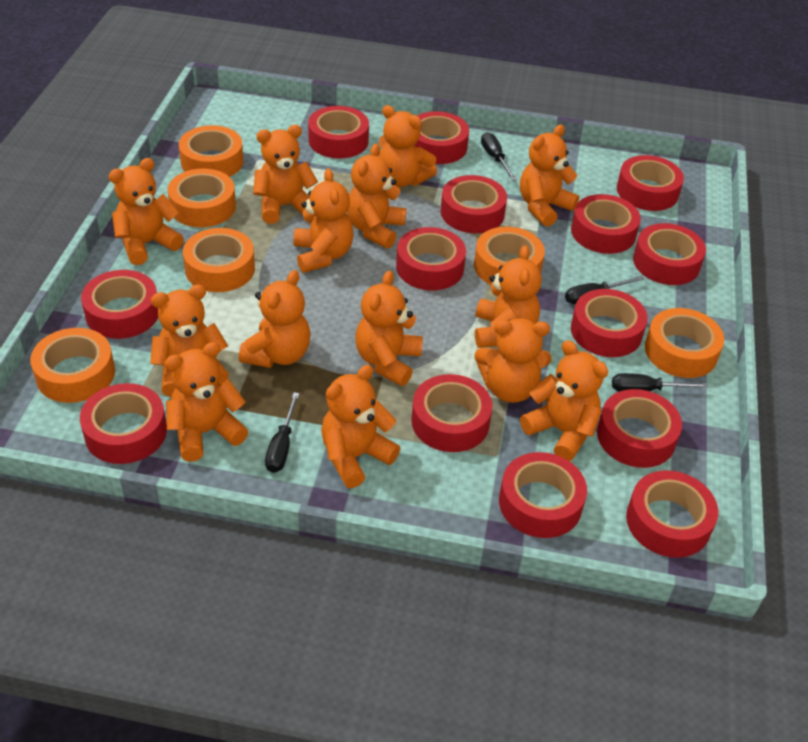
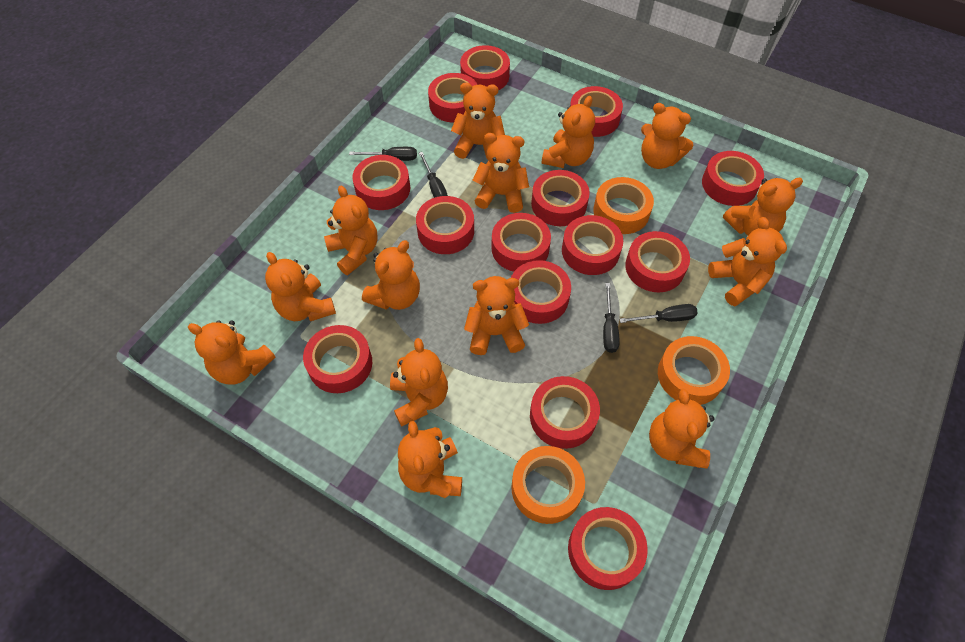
orange tape: 6 -> 3

